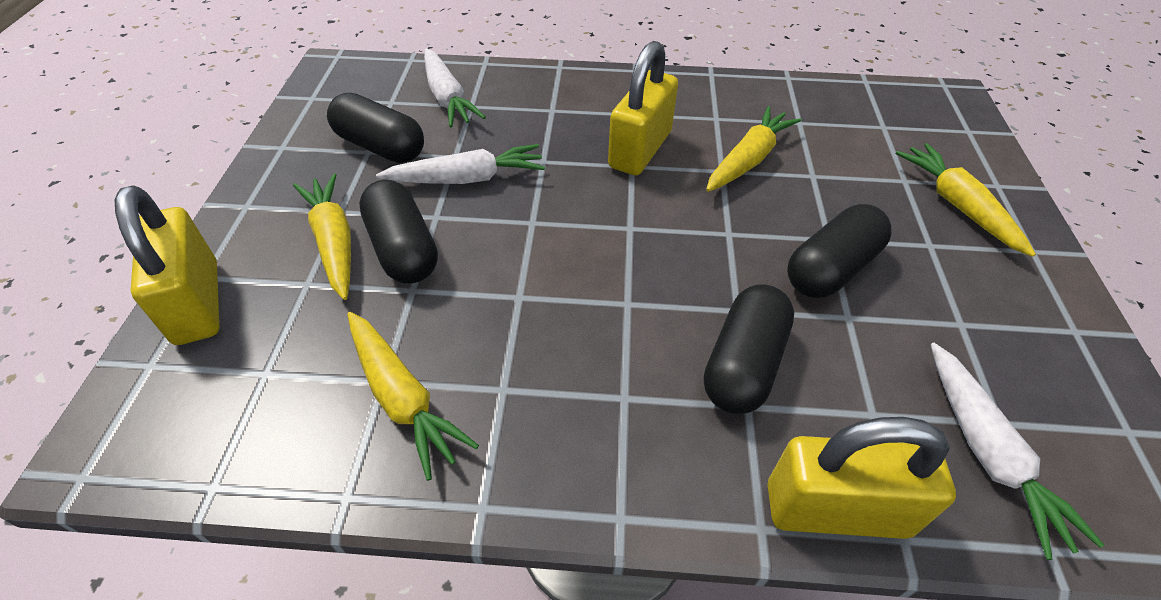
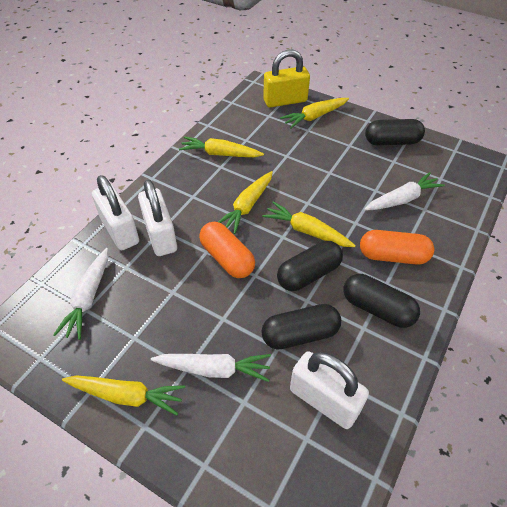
orange capsule: 0 -> 2
white padlock: 0 -> 3
yellow carrot: 4 -> 5
yellow padlock: 3 -> 1

